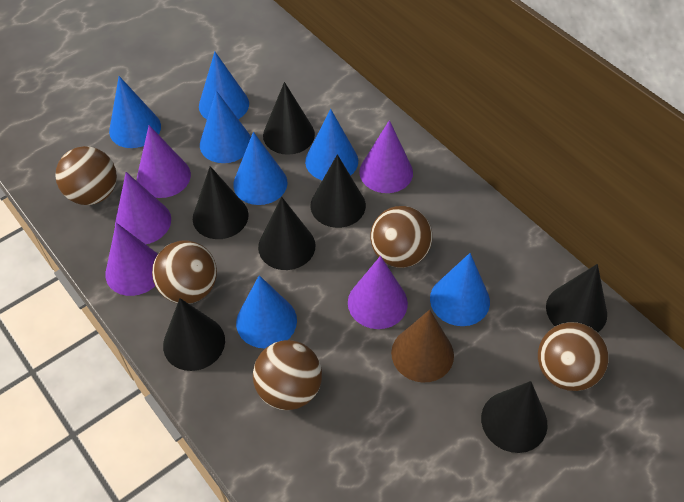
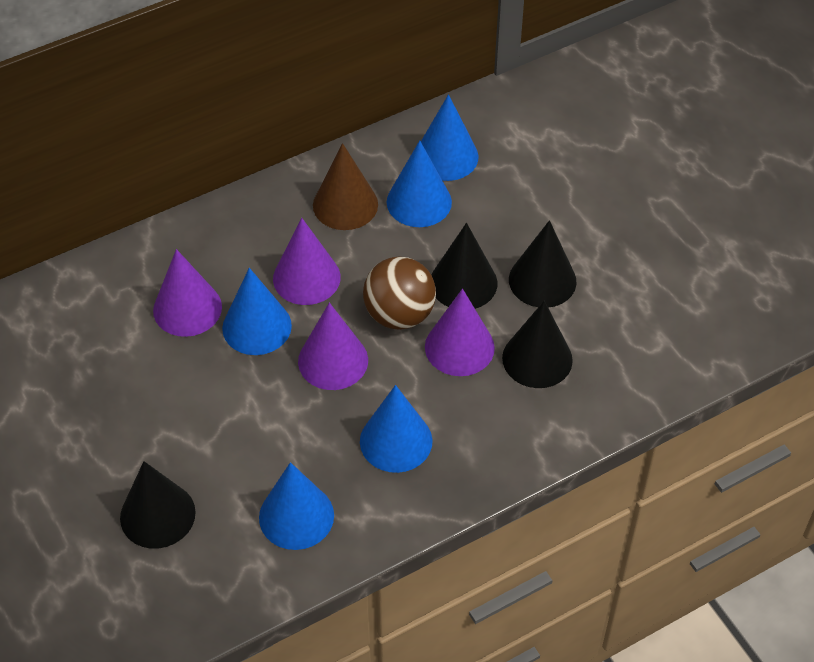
black cone: 7 -> 4
blue cone: 7 -> 5
brown ball: 5 -> 1
purple cone: 5 -> 4

